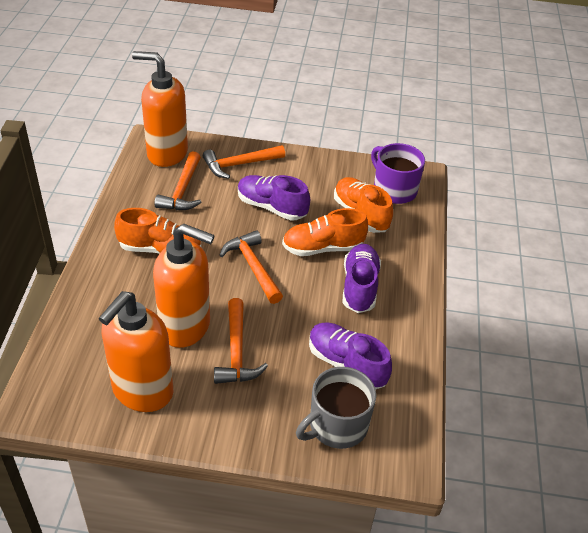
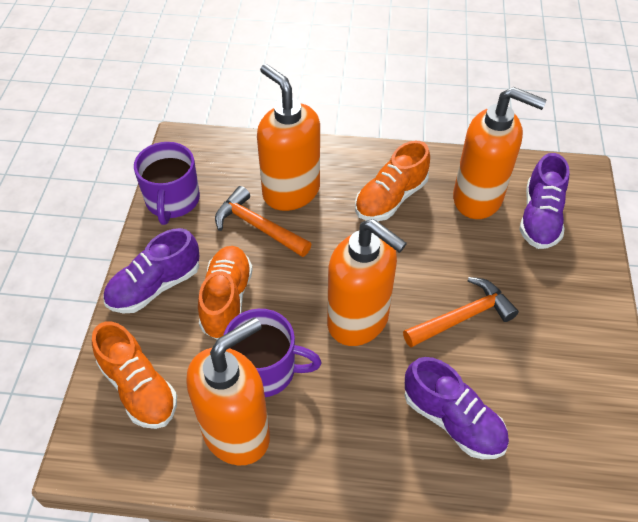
grey mug: 1 -> 0
orange hammer: 4 -> 2
orange soap dispenser: 3 -> 4
purple mug: 1 -> 2

